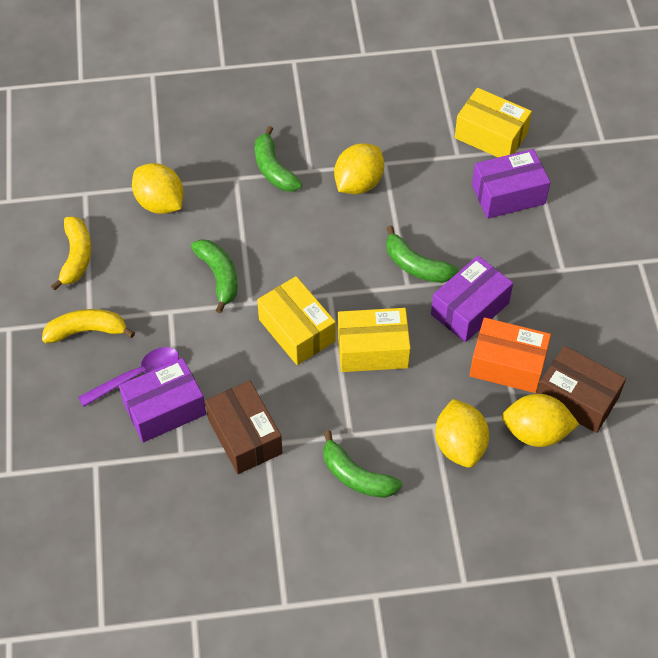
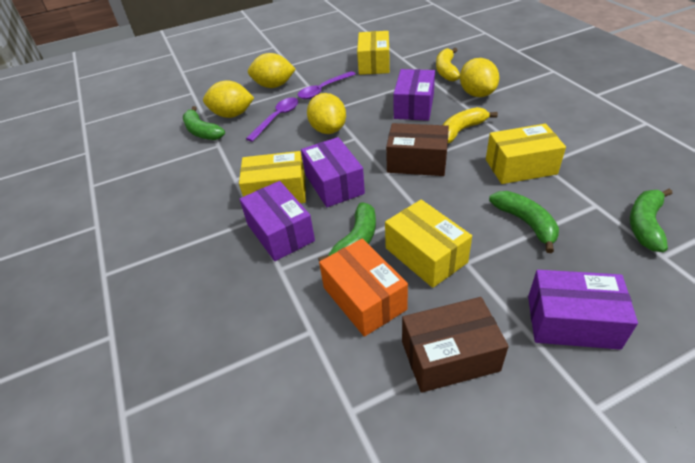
purple box: 3 -> 4
purple spoon: 1 -> 2
yellow box: 3 -> 4

